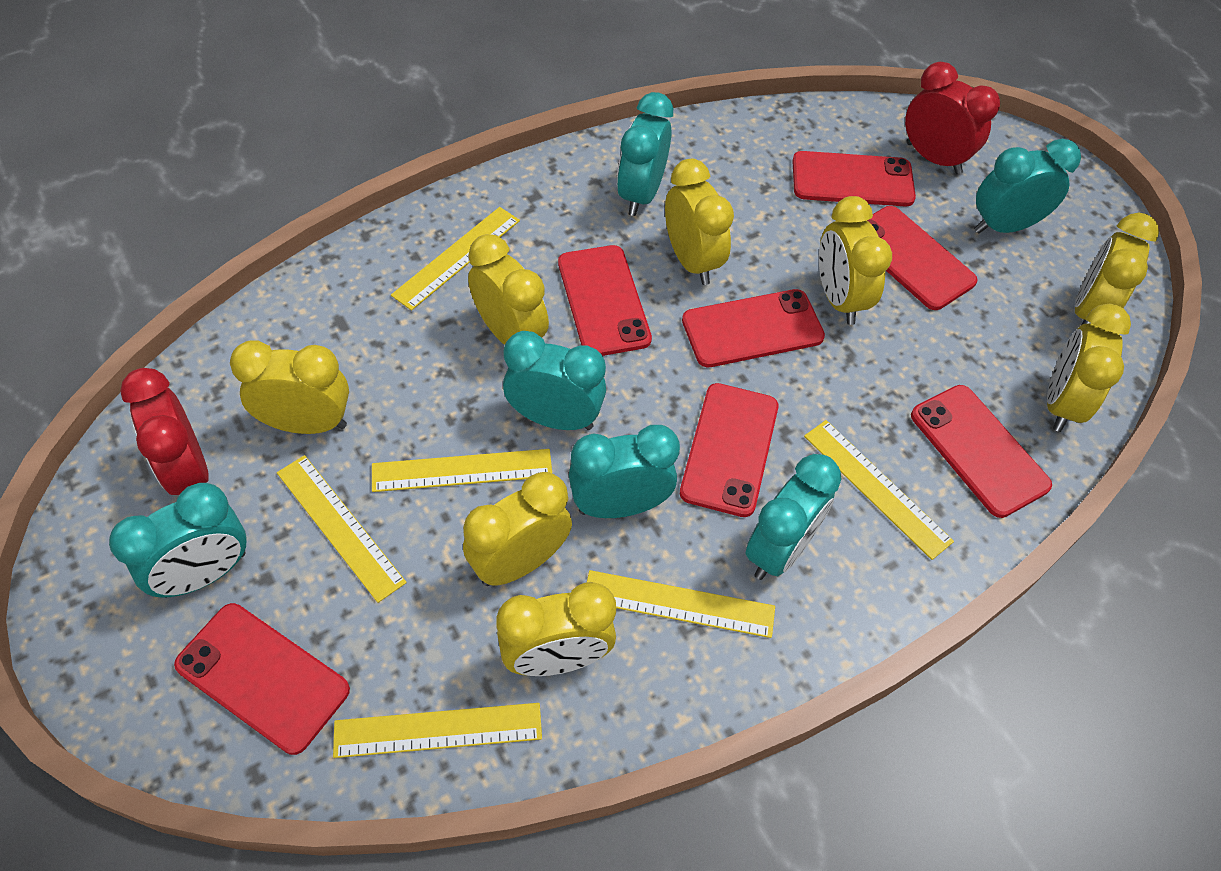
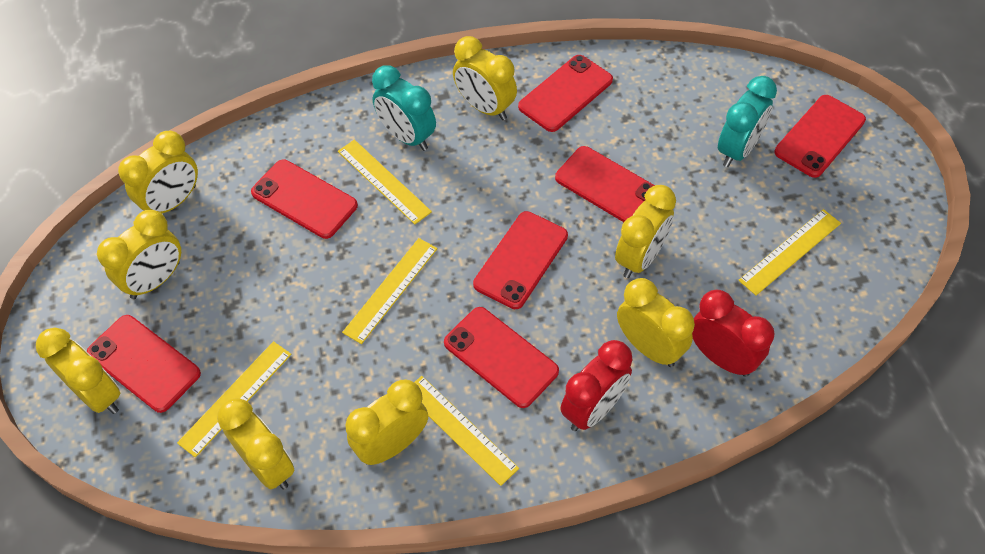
turquoise clock: 6 -> 2
yellow ruler: 6 -> 5

